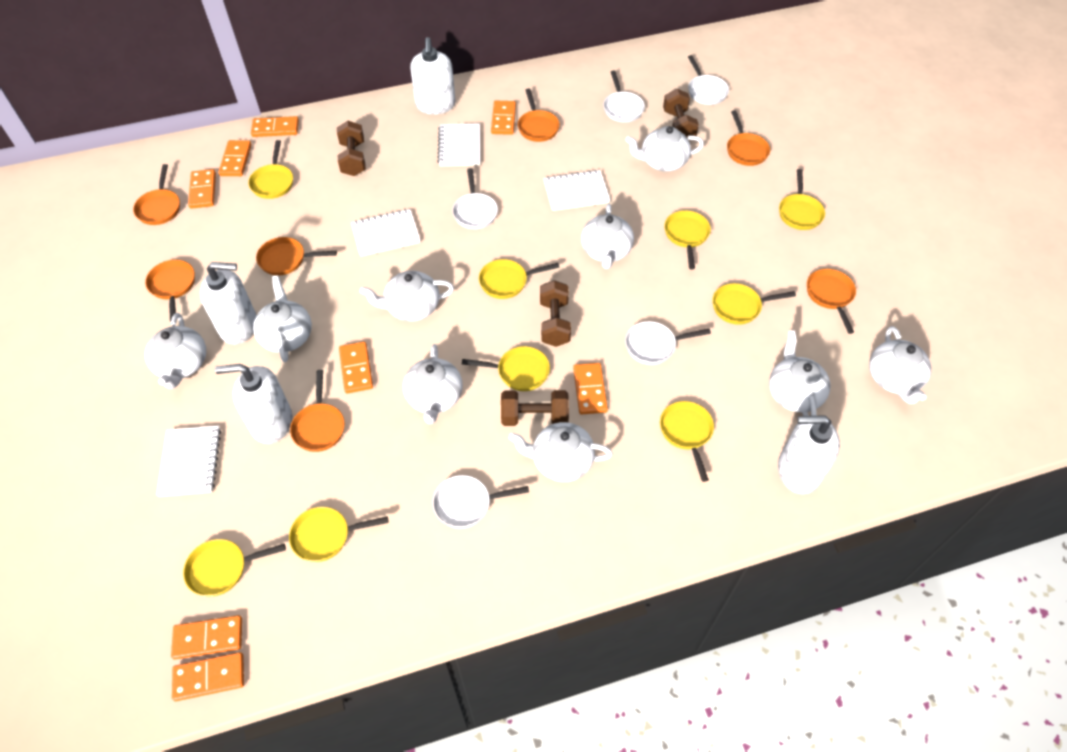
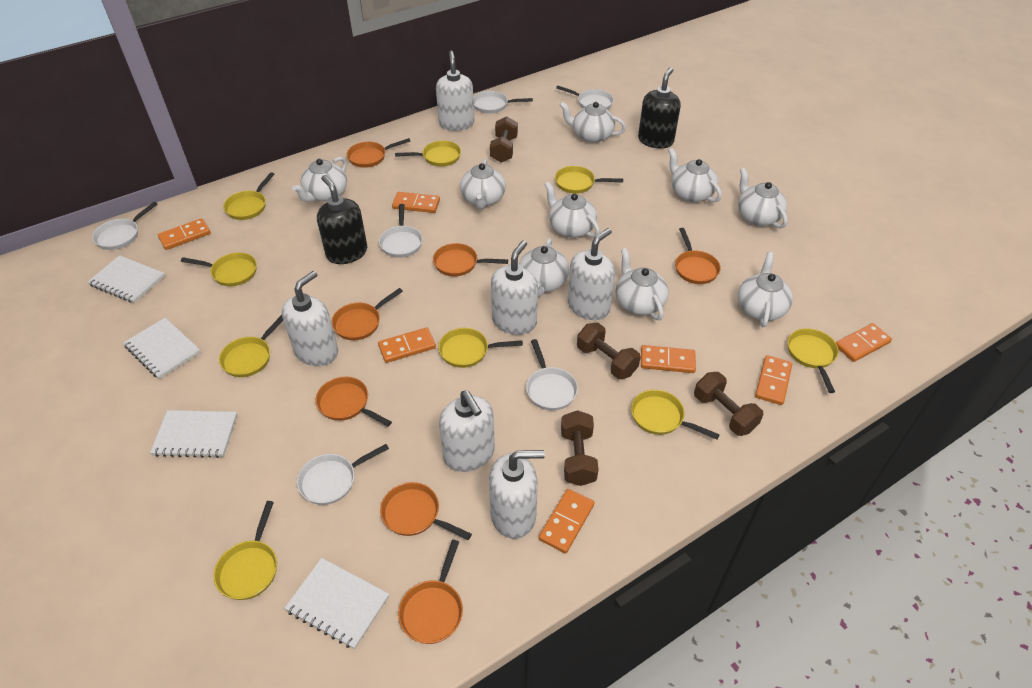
black soap dispenser: 0 -> 2
orange domino: 8 -> 7
white pan: 5 -> 6
white soap dispenser: 4 -> 6

